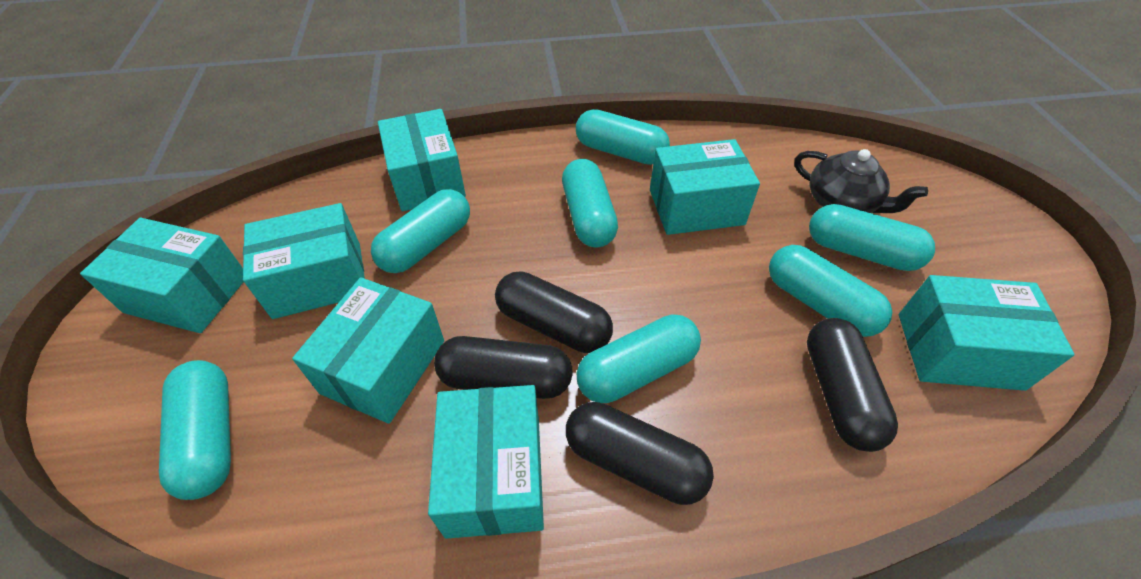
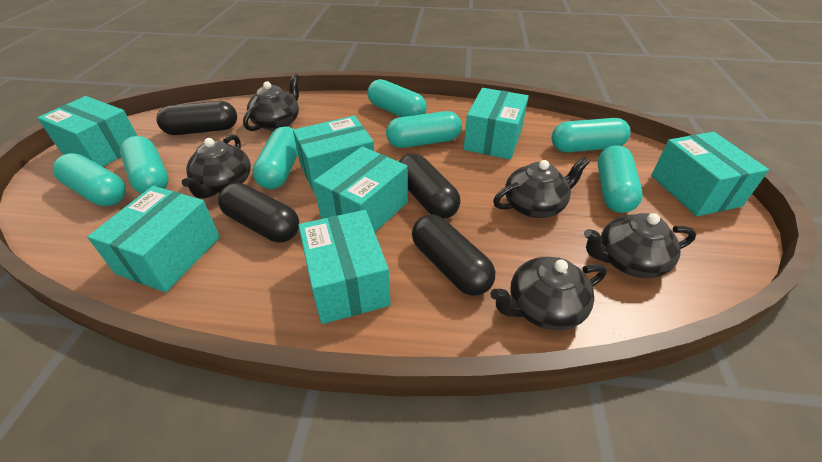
black teapot: 1 -> 5

